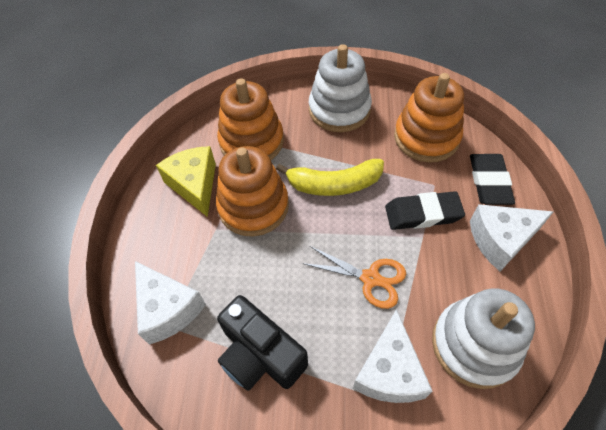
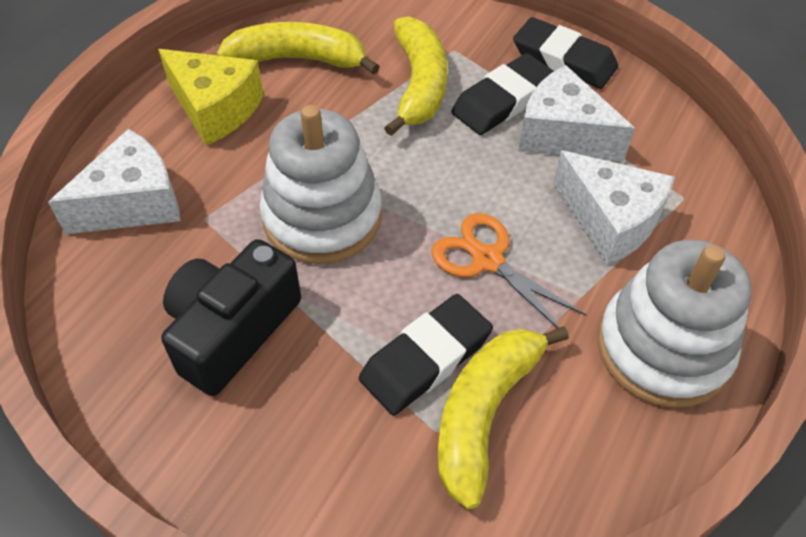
black eraser: 2 -> 3
orange stacking toy: 3 -> 0
yellow banana: 1 -> 3

